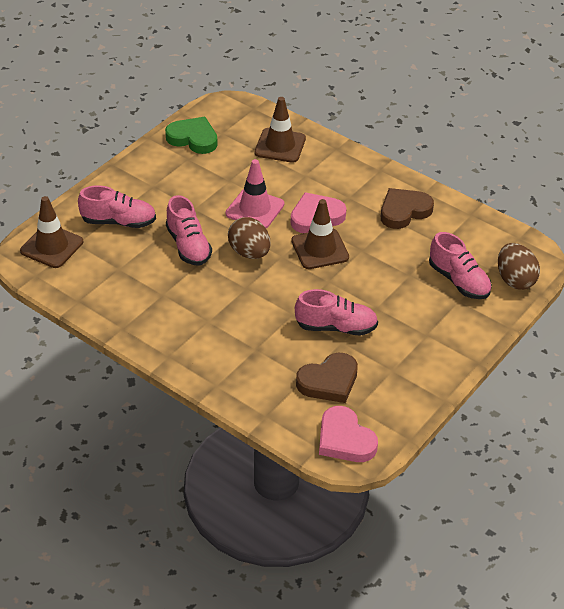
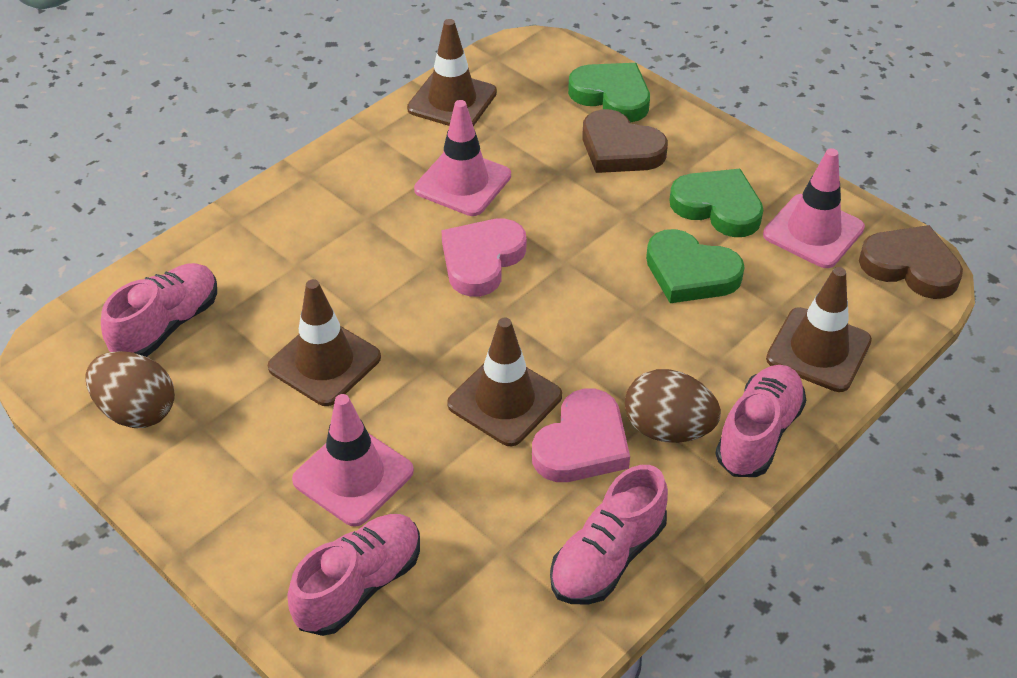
brown traffic cone: 3 -> 4
green heart: 1 -> 3
pink traffic cone: 1 -> 3

